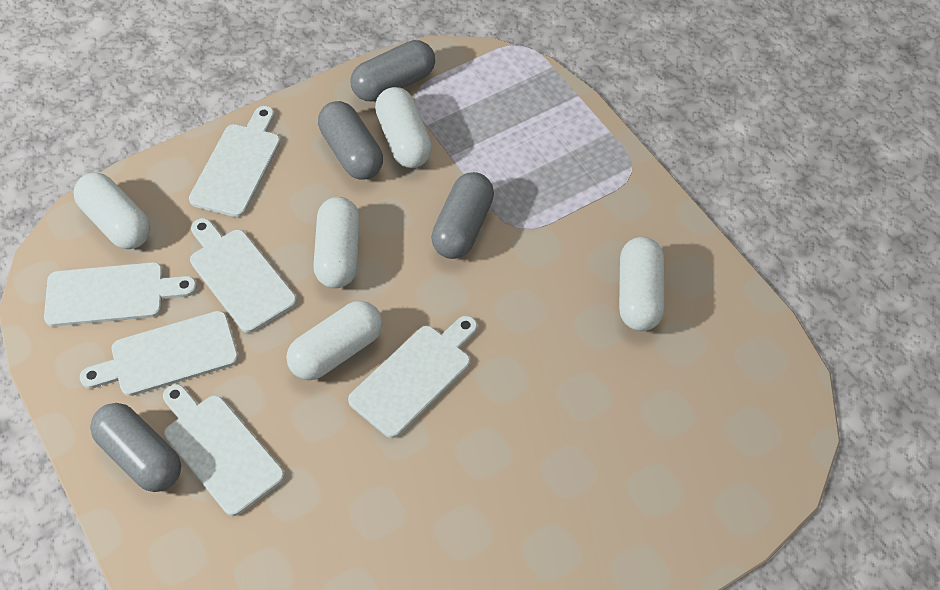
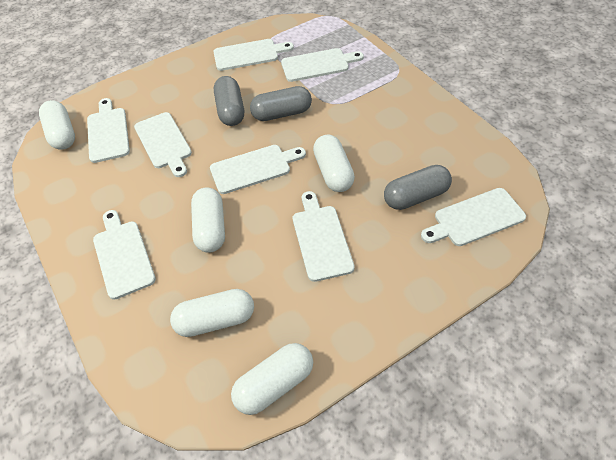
grey capsule: 4 -> 3
white cutting board: 6 -> 8

